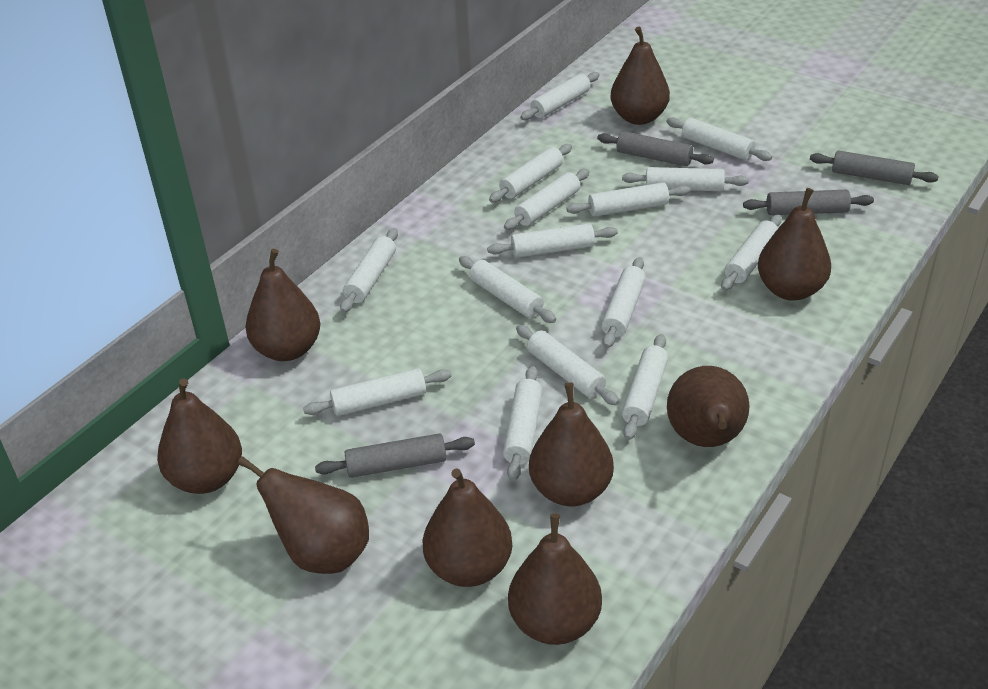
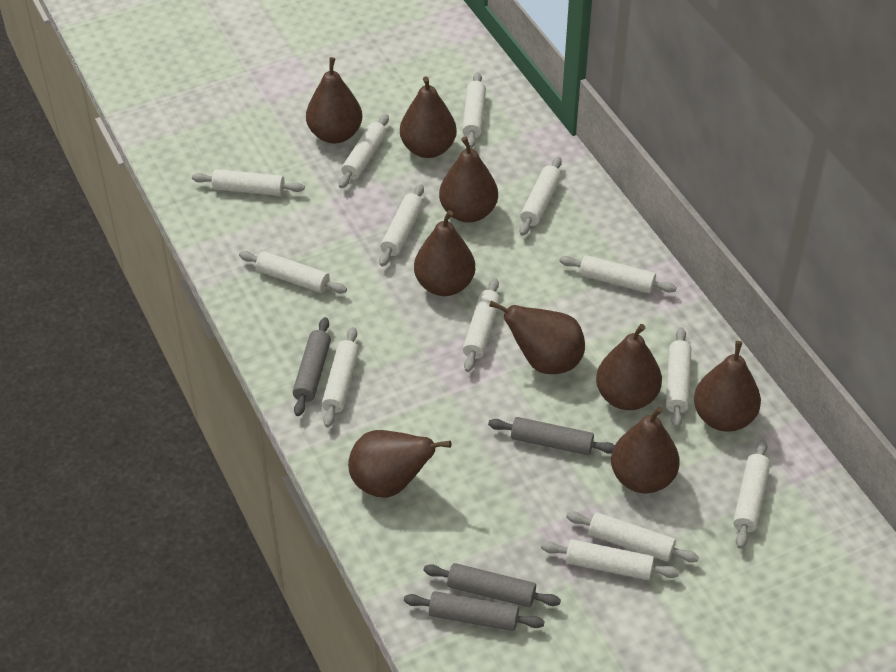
white rolling pin: 15 -> 13

